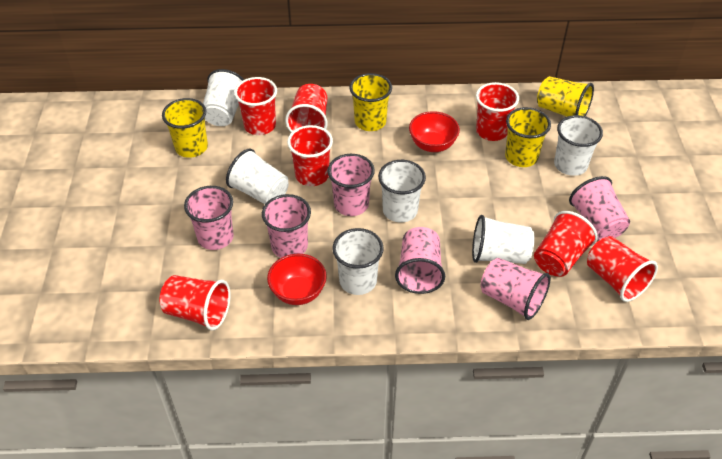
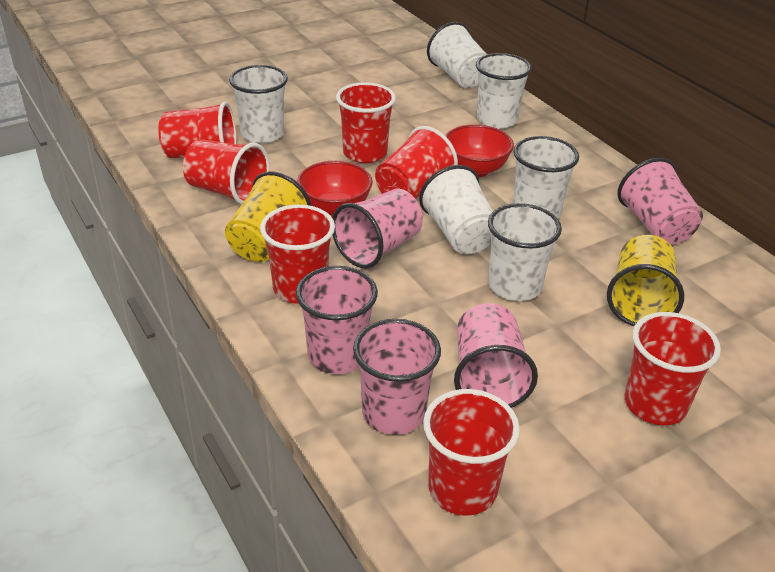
pink cup: 6 -> 5
yellow cup: 4 -> 2

